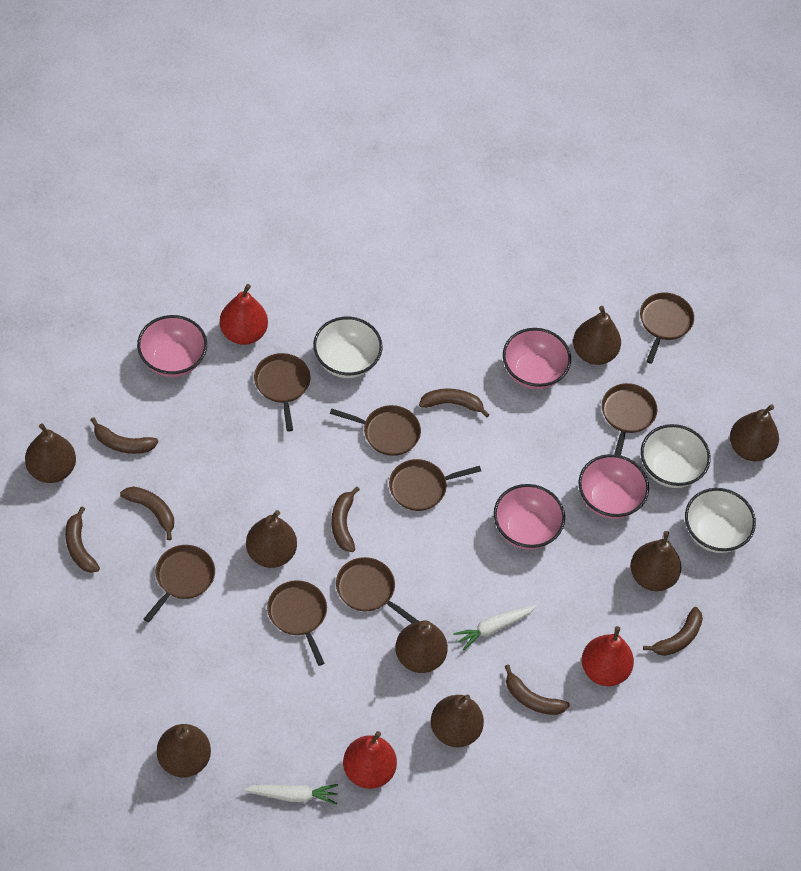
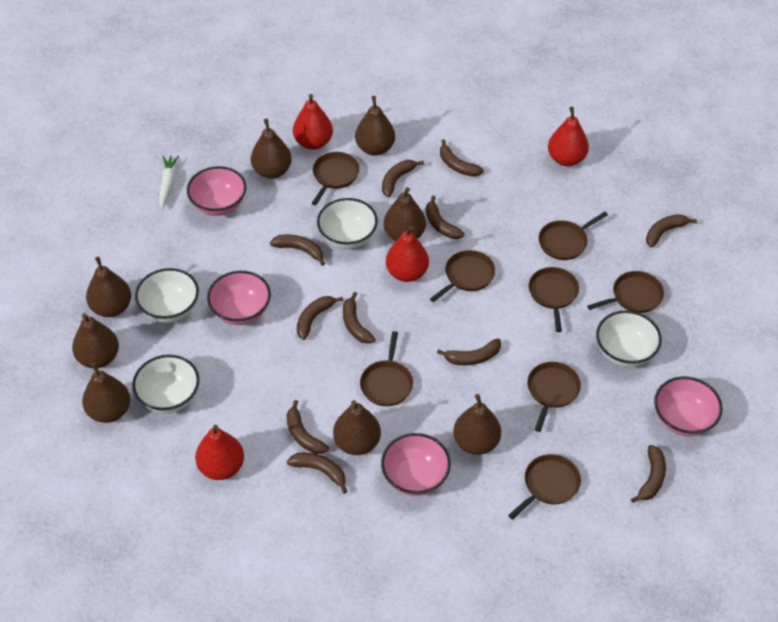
brown banana: 7 -> 11
red pear: 3 -> 4
white bowl: 3 -> 4
white carrot: 2 -> 1

